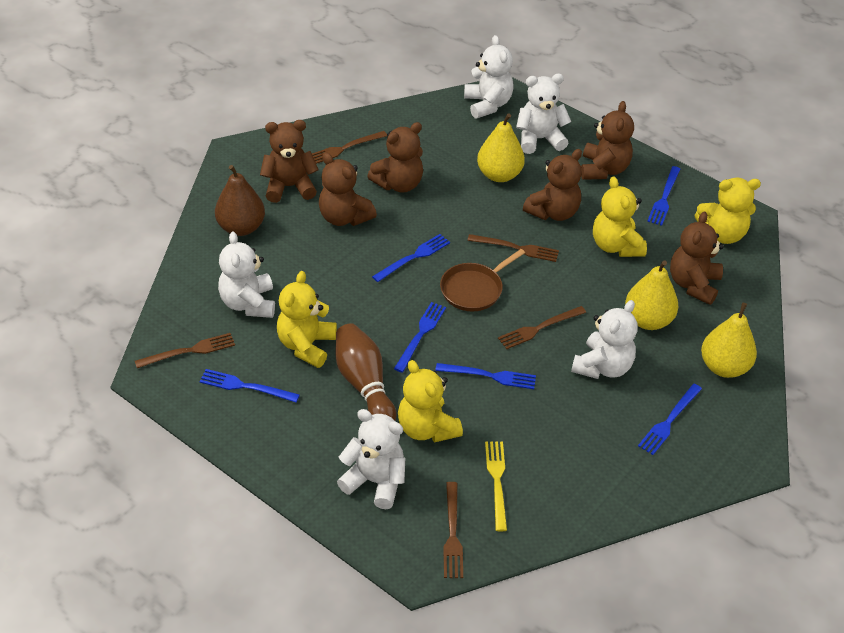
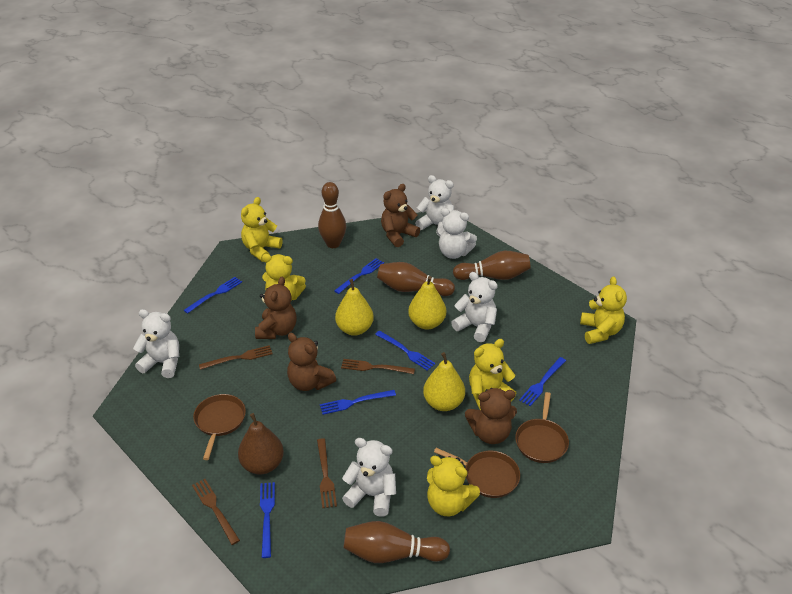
brown bowling pin: 1 -> 4
brown fork: 5 -> 4
brown pan: 1 -> 3
brown teddy bear: 6 -> 4
yellow fork: 1 -> 0
yellow teddy bear: 4 -> 5

